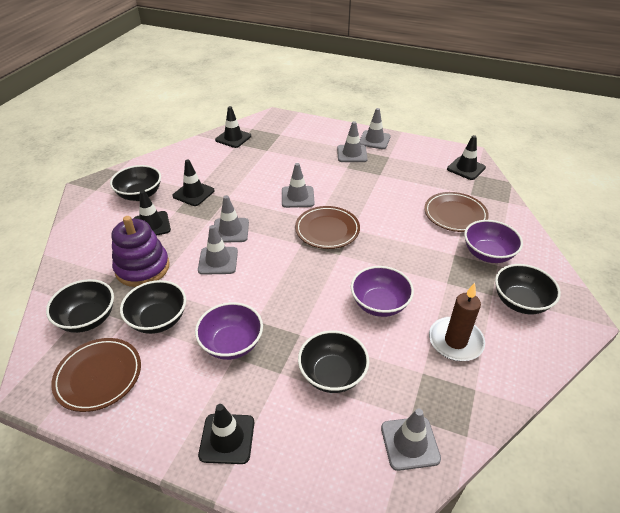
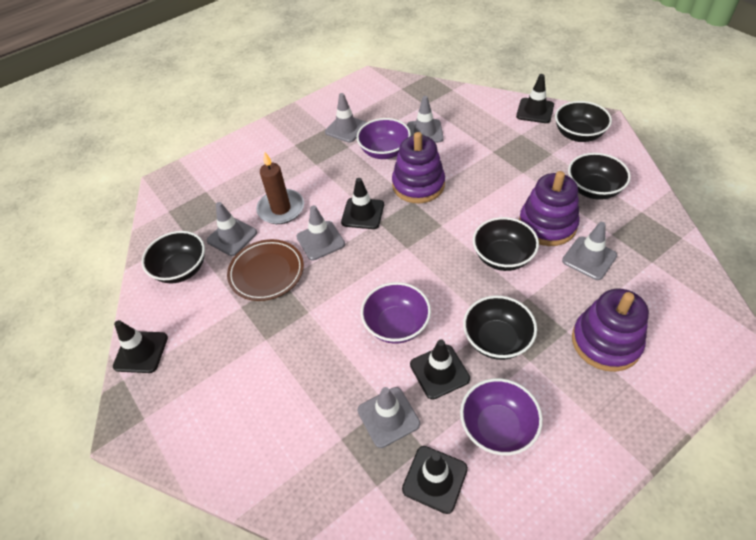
brown plate: 3 -> 1
purple stacking toy: 1 -> 3

